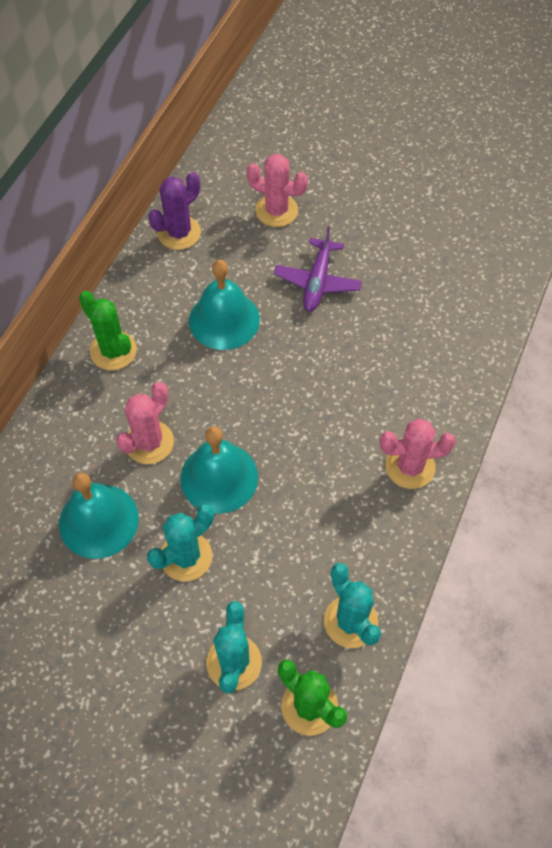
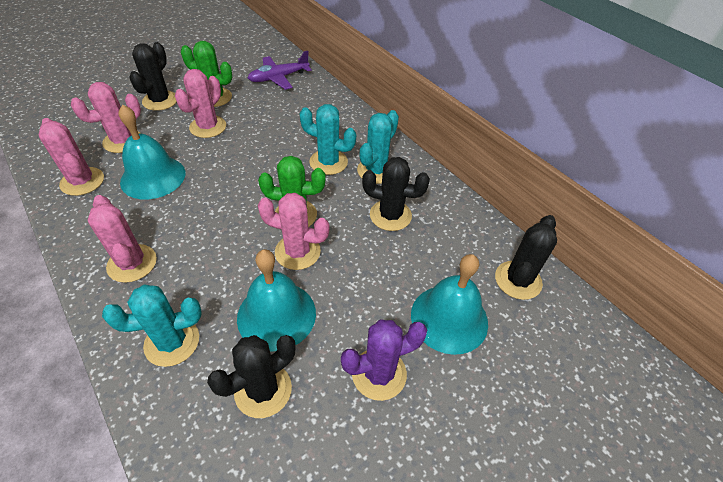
black cactus: 0 -> 4
pink cactus: 3 -> 5

